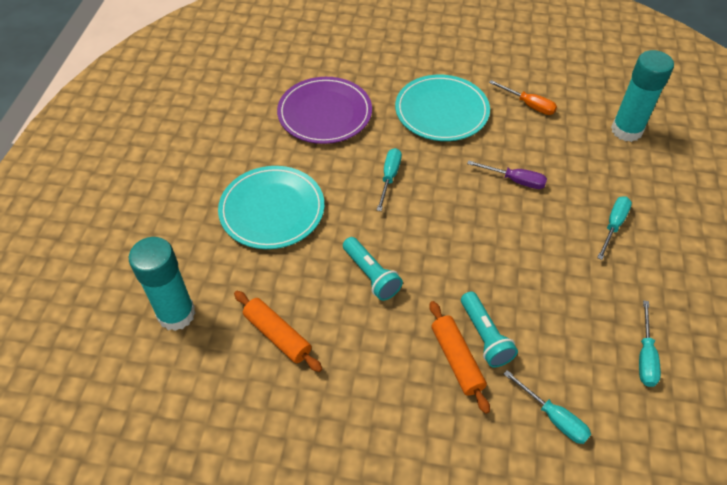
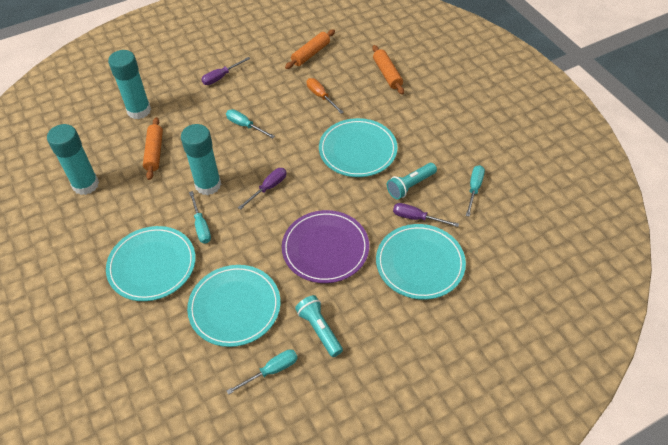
orange rolling pin: 2 -> 3
purple screwdriver: 1 -> 3
turquoise glue stick: 2 -> 3
turquoise plate: 2 -> 4

